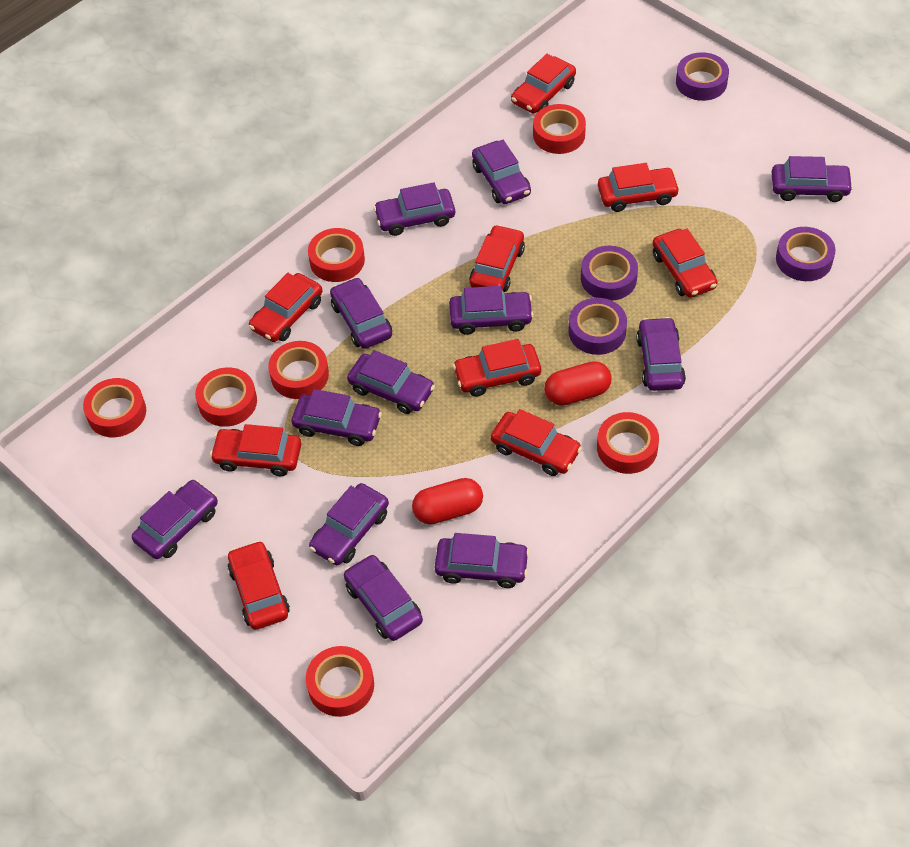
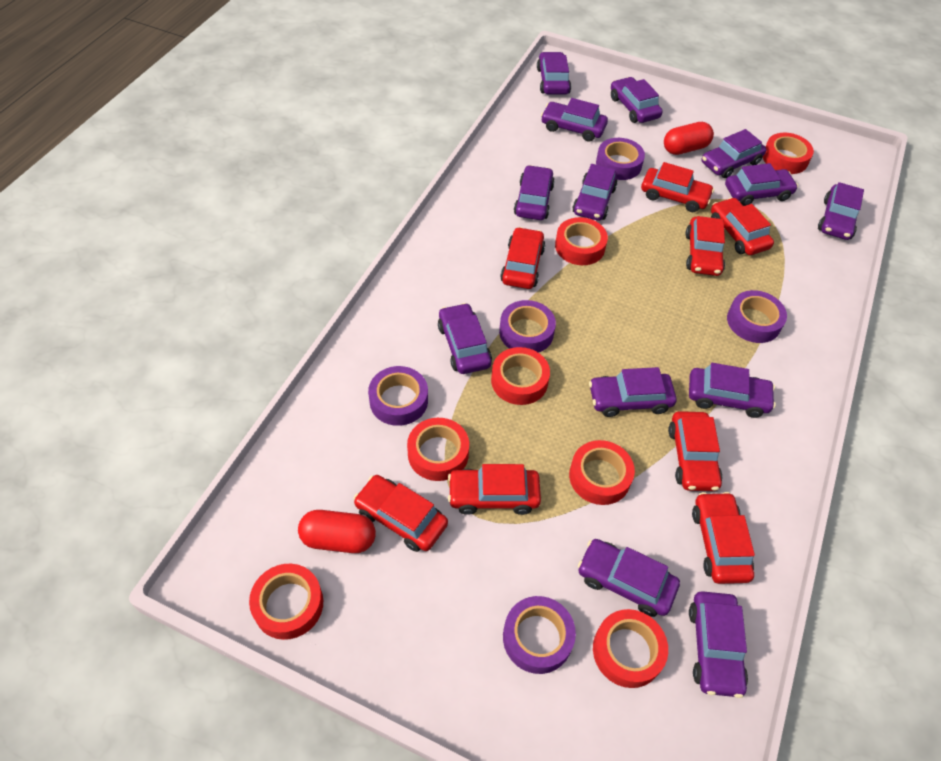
purple car: 12 -> 13
purple tape: 4 -> 5
red car: 9 -> 8

